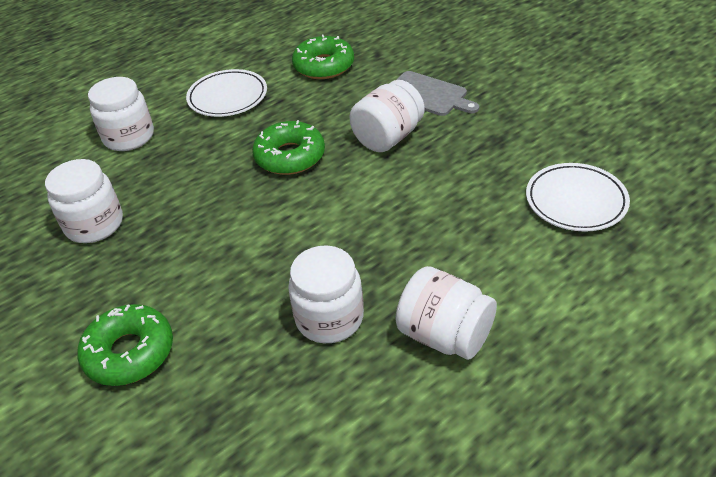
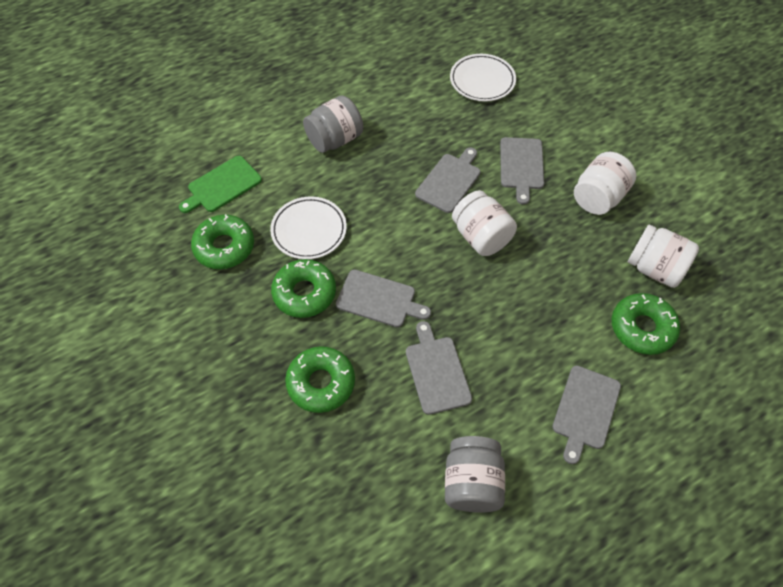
green cutting board: 0 -> 1
green donut: 3 -> 4
grey cutting board: 1 -> 5
grey jar: 0 -> 2
white jar: 5 -> 3

